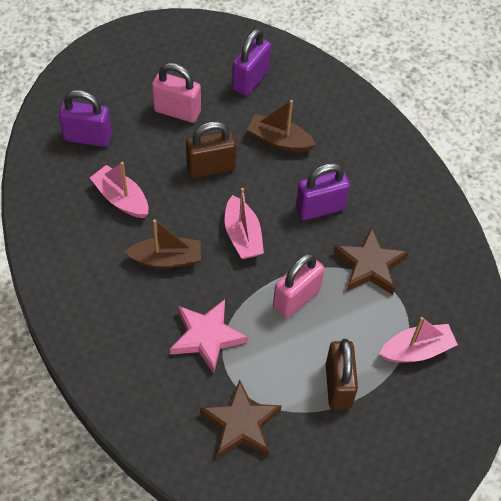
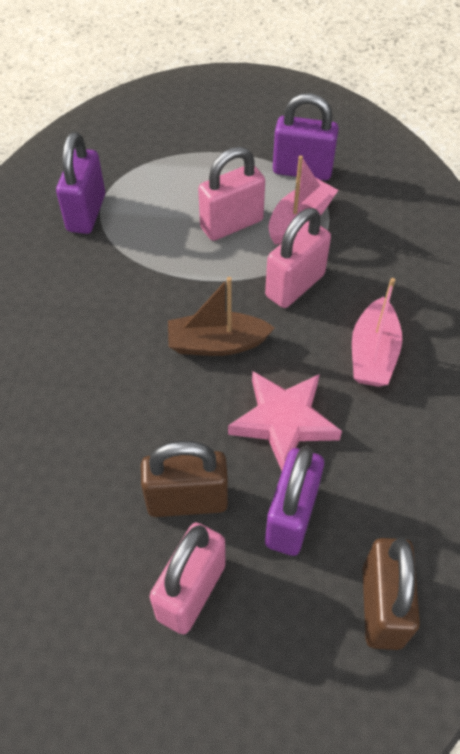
brown boat: 2 -> 1
brown star: 2 -> 0
pink boat: 3 -> 2
pink padlock: 2 -> 3

